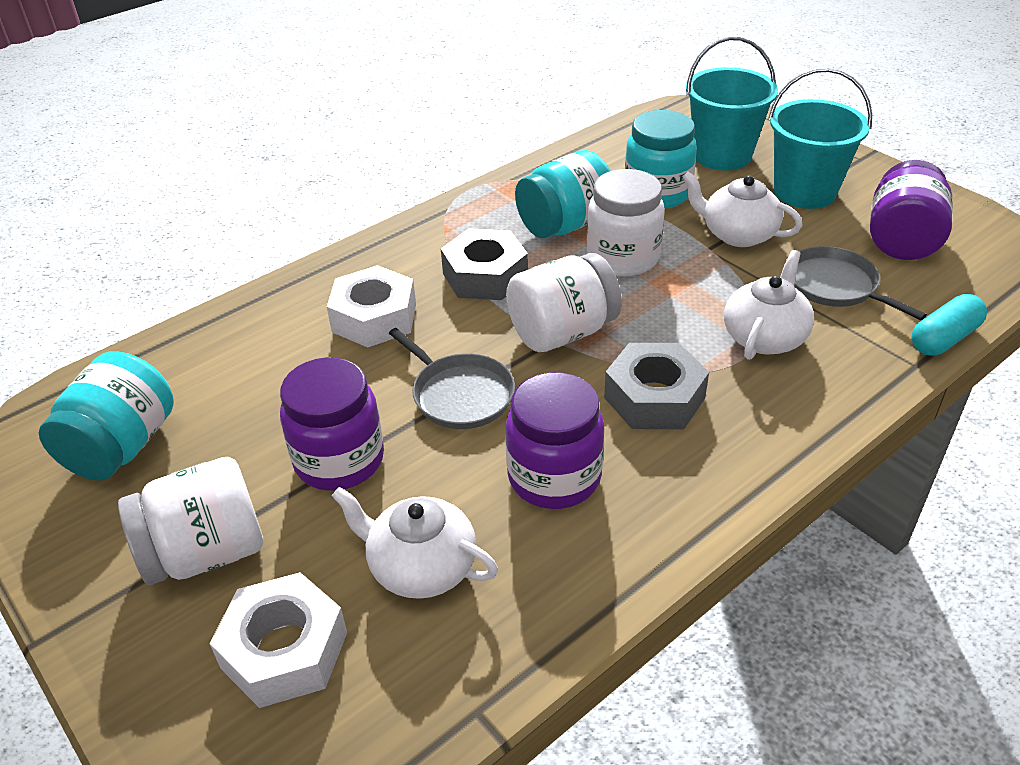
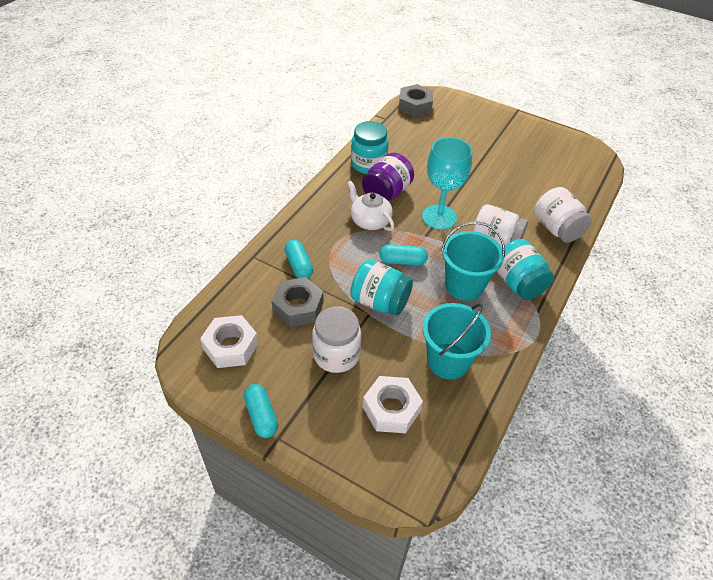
grey pan: 2 -> 0
purple jar: 3 -> 1
turquoise capsule: 1 -> 3
turquoise goblet: 0 -> 1
white teapot: 3 -> 1

